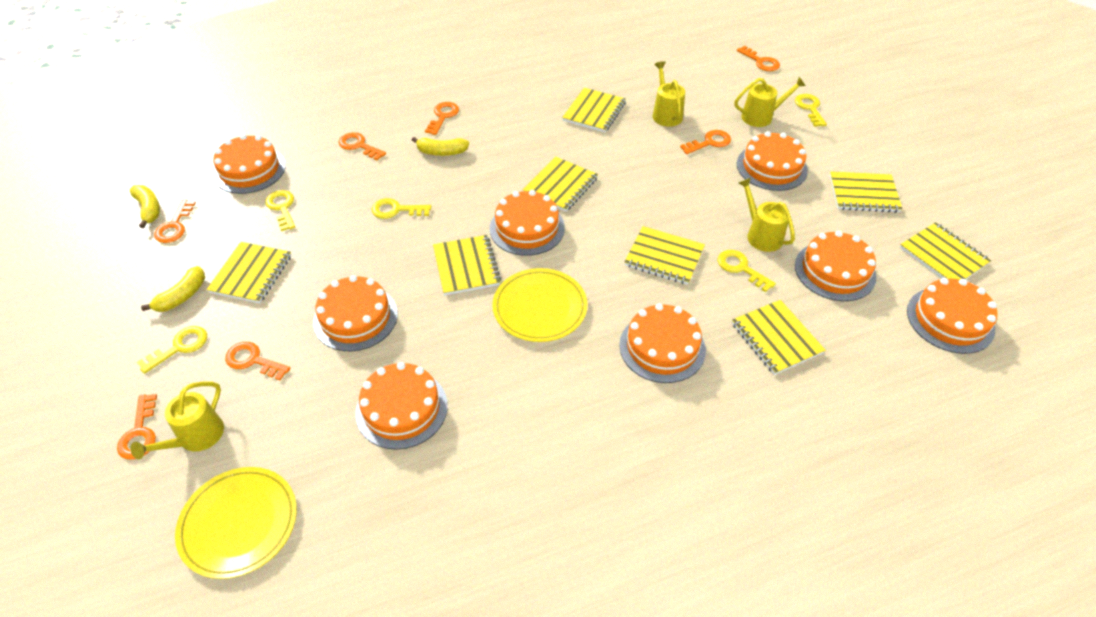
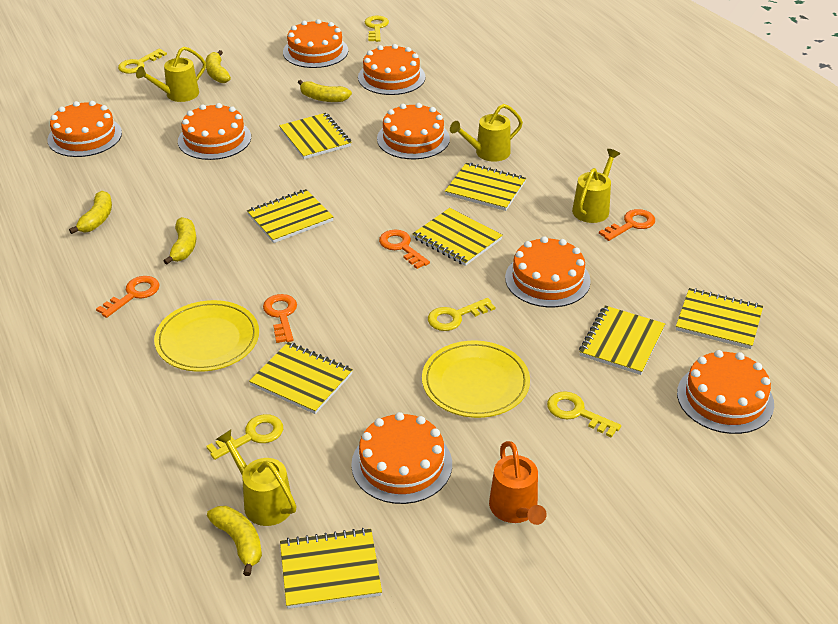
orange key: 7 -> 4
orange watering can: 0 -> 1
yellow banana: 3 -> 5

